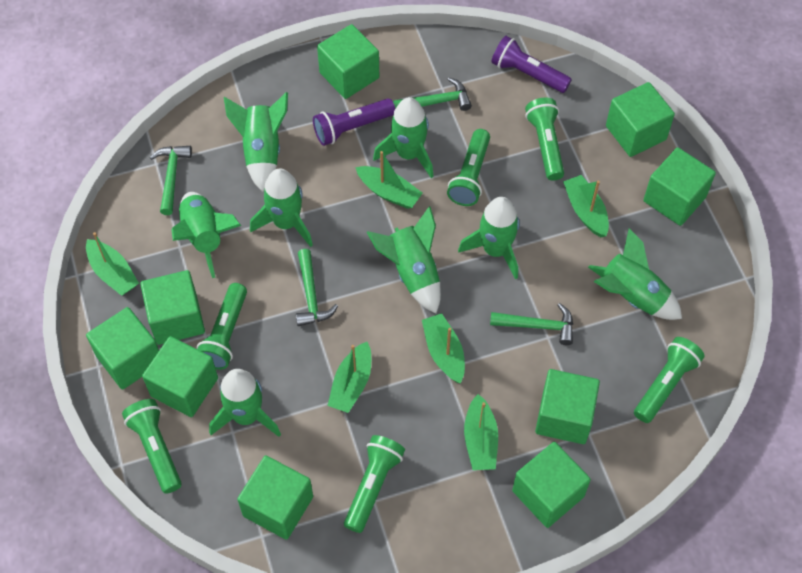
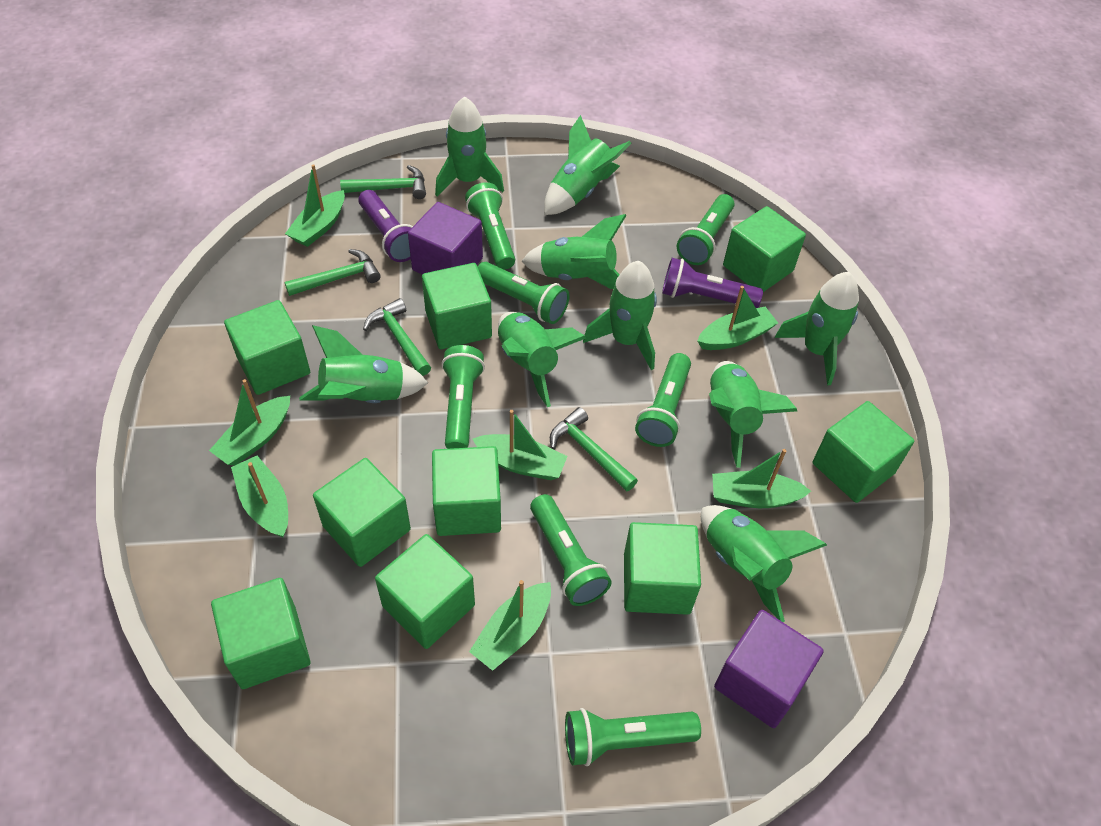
green boat: 6 -> 7
green flashlight: 6 -> 7
green rocket: 8 -> 9
purple cube: 0 -> 2

